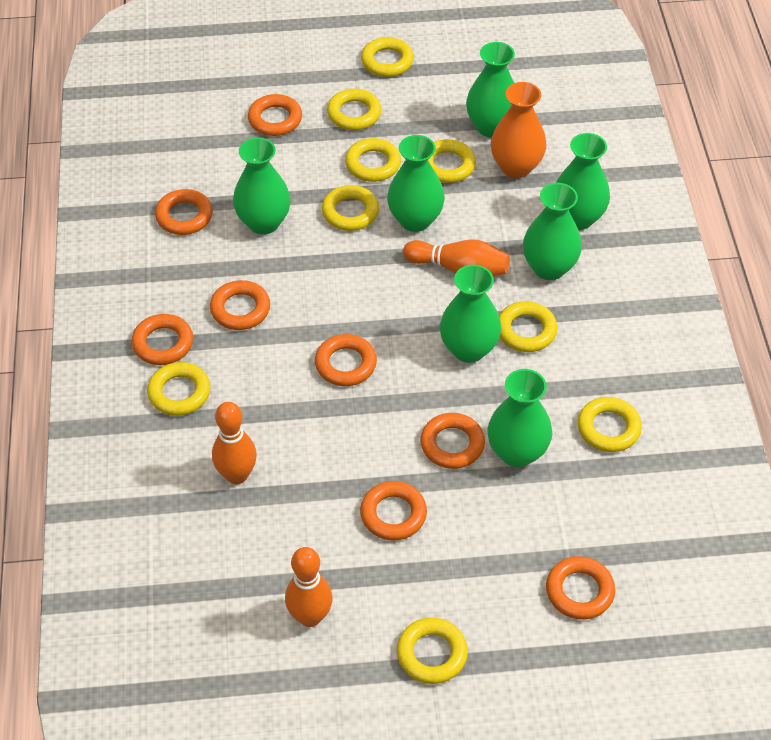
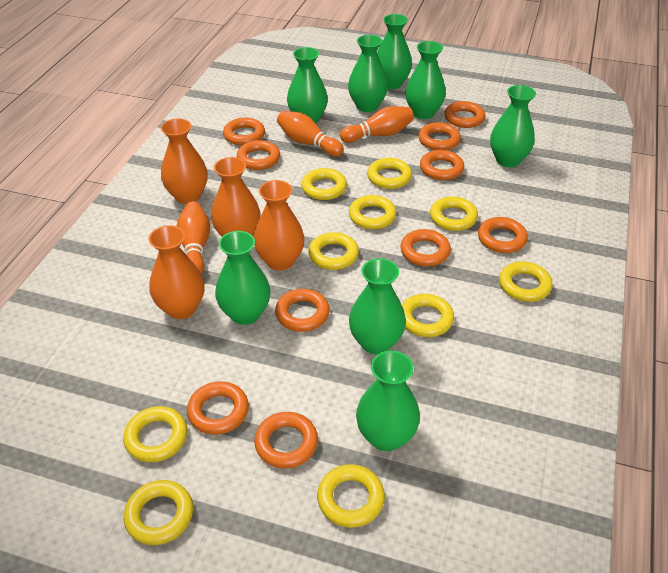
green vase: 7 -> 8
orange ring: 8 -> 10
orange vase: 1 -> 4
yellow ring: 9 -> 10

